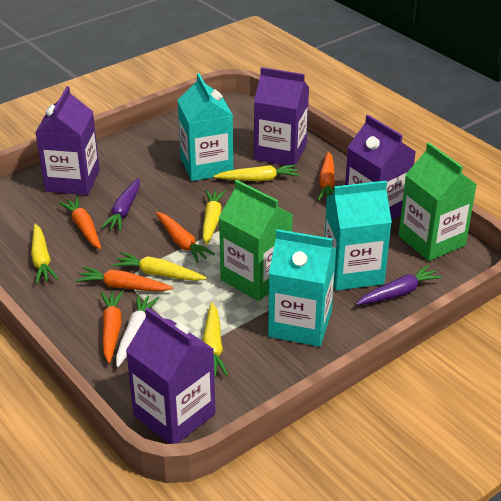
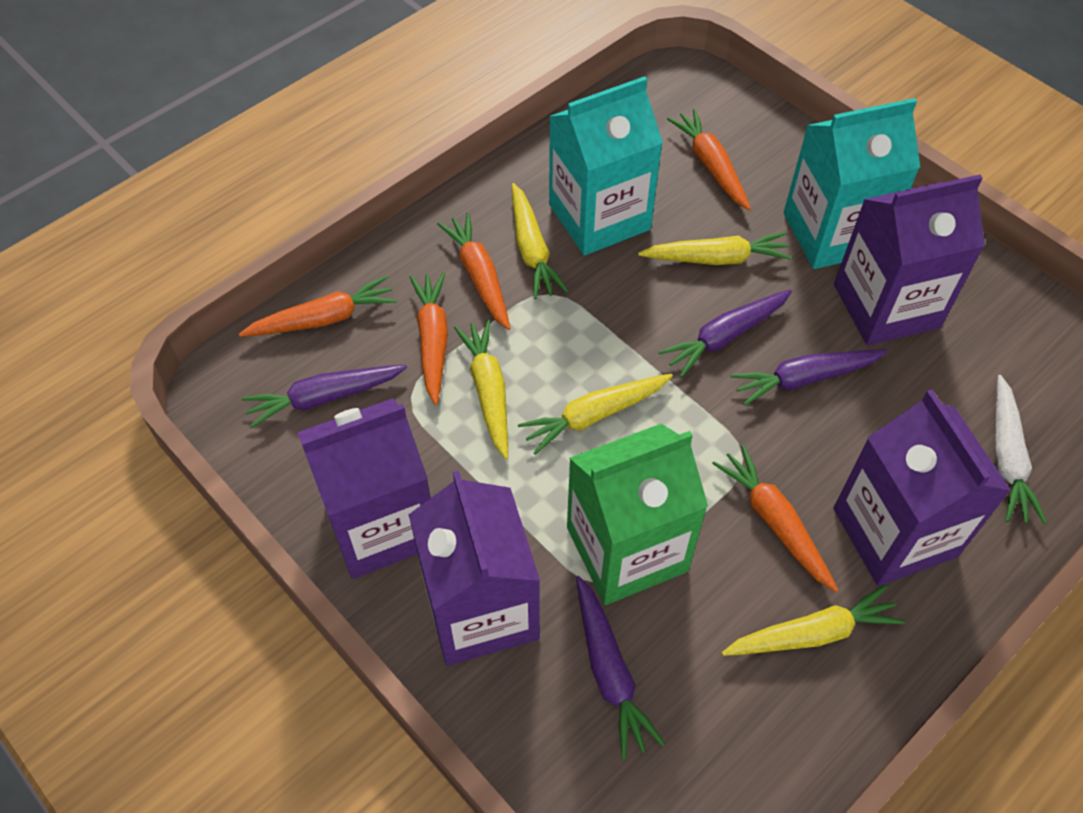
green carton: 2 -> 1
purple carrot: 2 -> 4
turquoise carton: 3 -> 2

